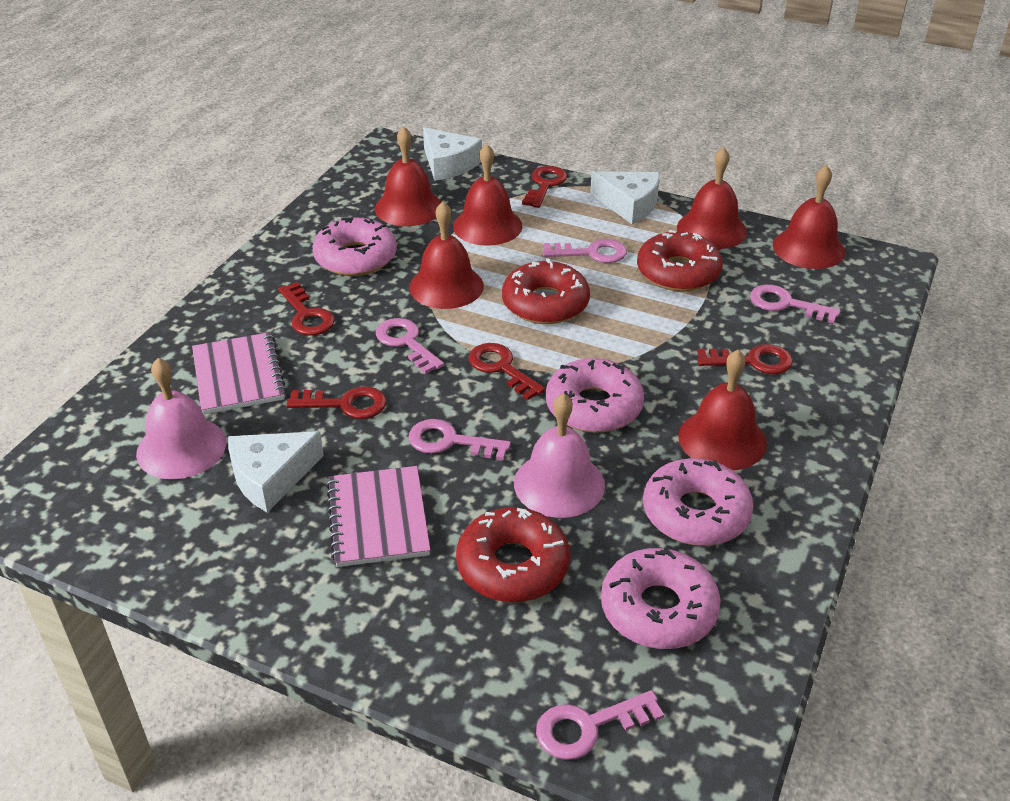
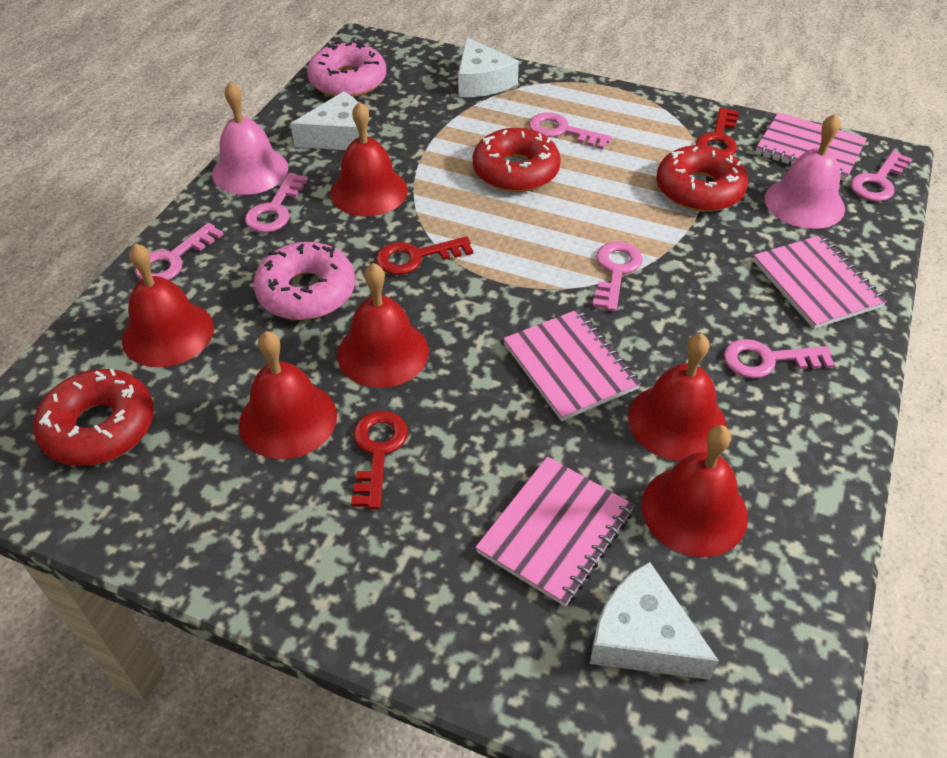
pink donut: 4 -> 2
pink key: 5 -> 6
pink notebook: 2 -> 4
red key: 5 -> 3

